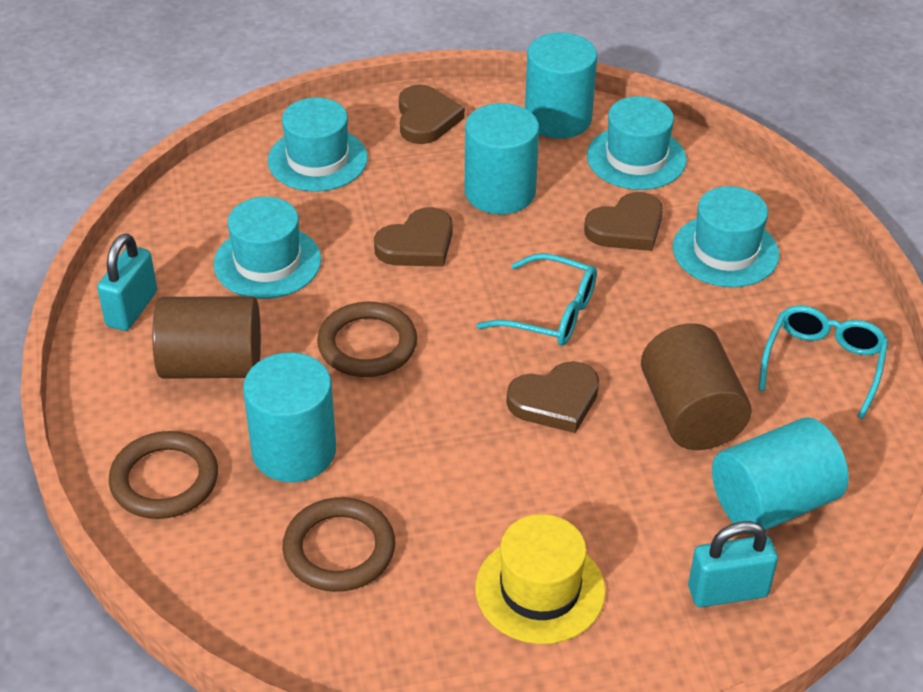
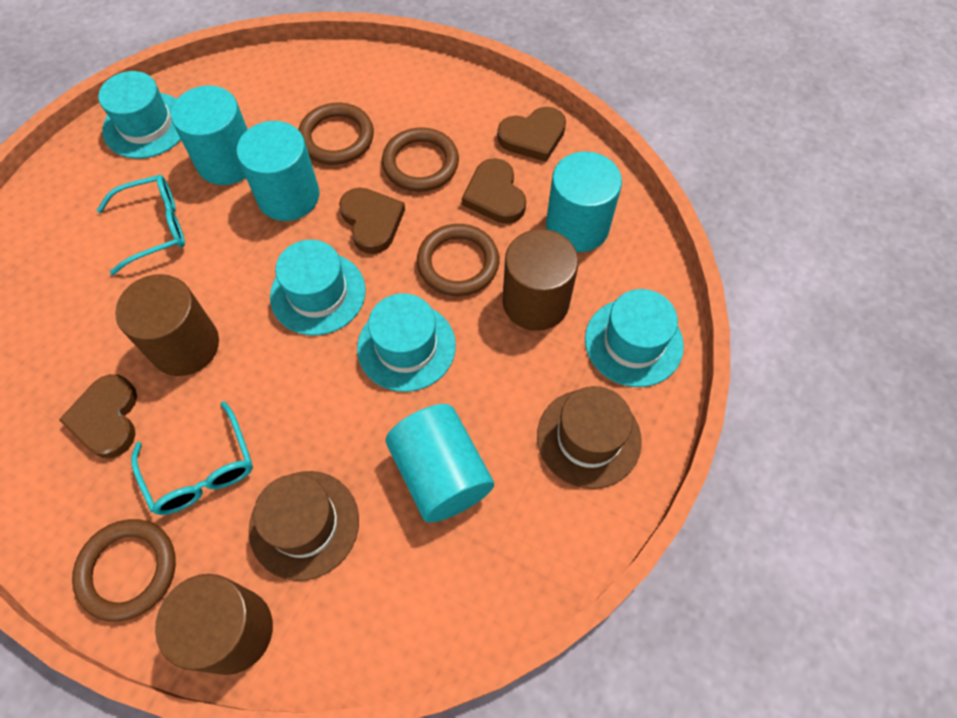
brown cylinder: 2 -> 3
brown hat: 0 -> 2
brown ring: 3 -> 4
turquoise padlock: 2 -> 0
yellow hat: 1 -> 0

